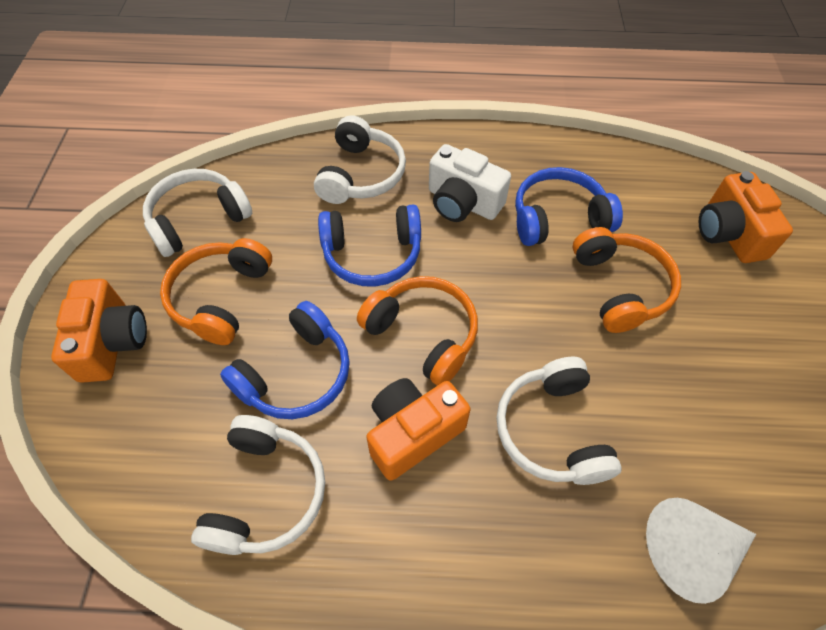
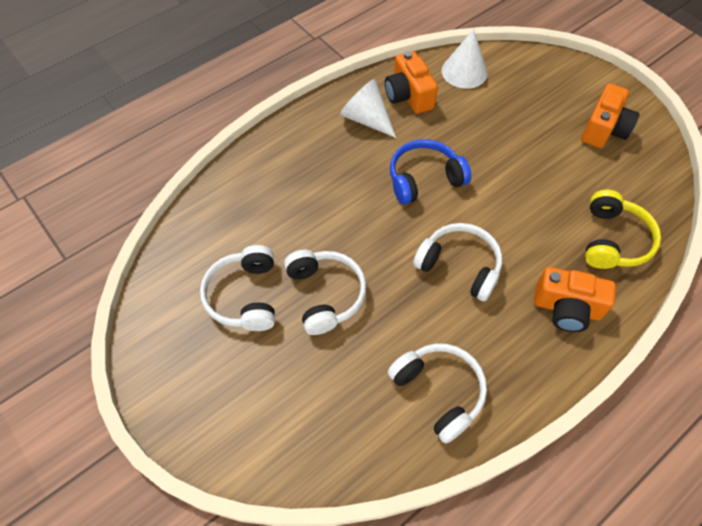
blue headphones: 3 -> 1
orange headphones: 3 -> 0
white camera: 1 -> 0
white cone: 1 -> 2
yellow headphones: 0 -> 1

